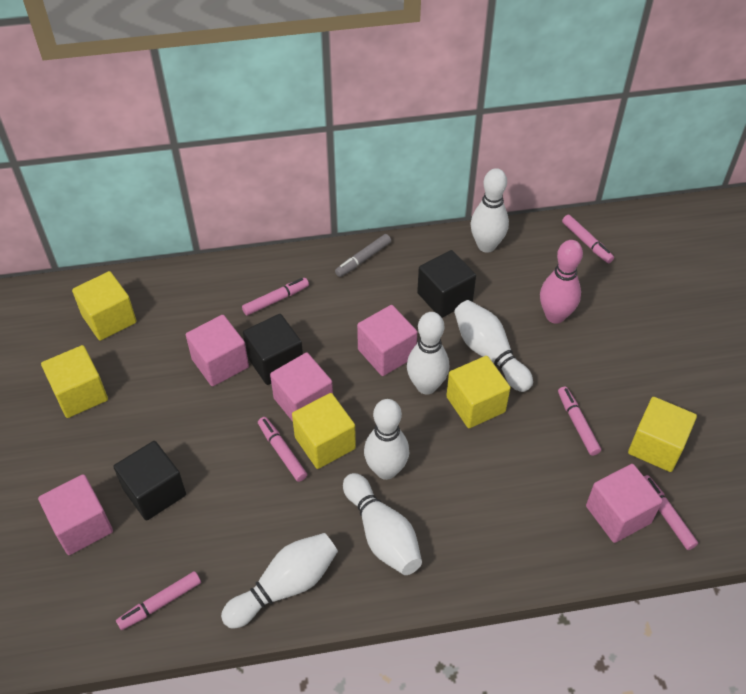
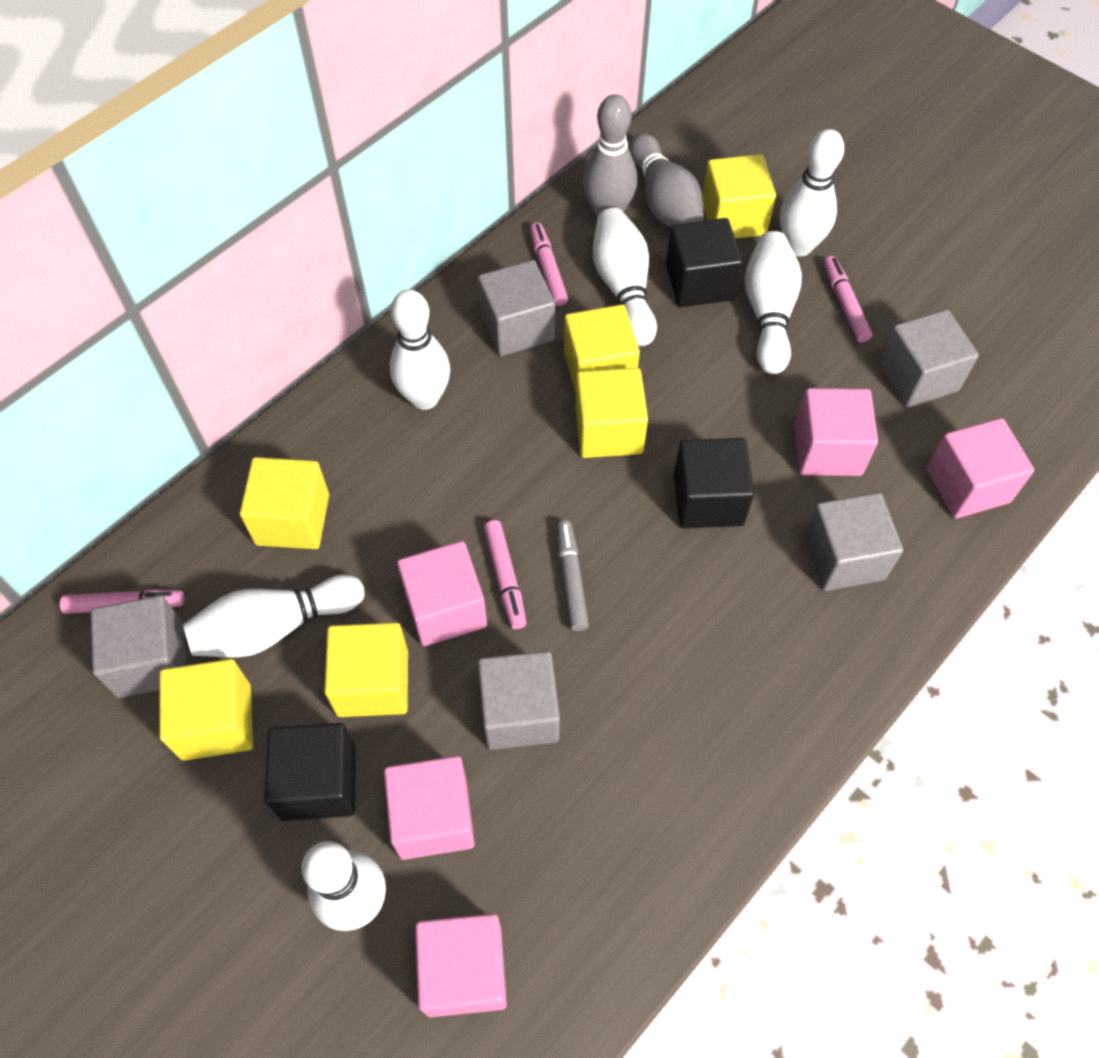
grey bowling pin: 0 -> 2
grey cube: 0 -> 5
pink bowling pin: 1 -> 0
pink marker: 6 -> 4
yellow cube: 5 -> 6

